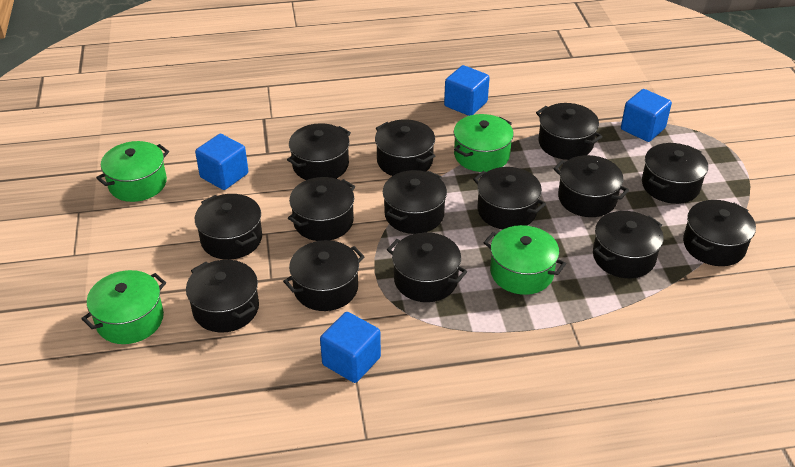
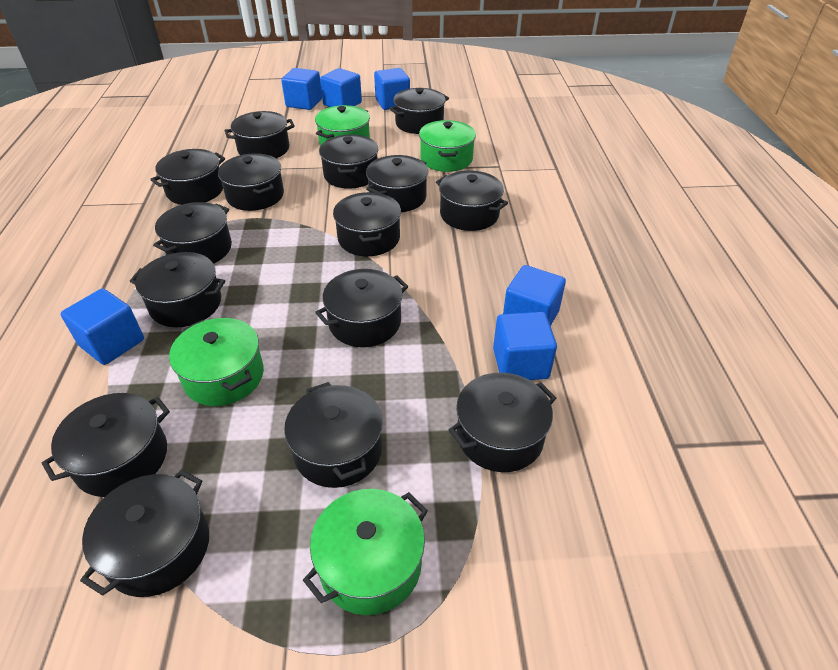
black pot: 14 -> 15
blue cube: 4 -> 6

